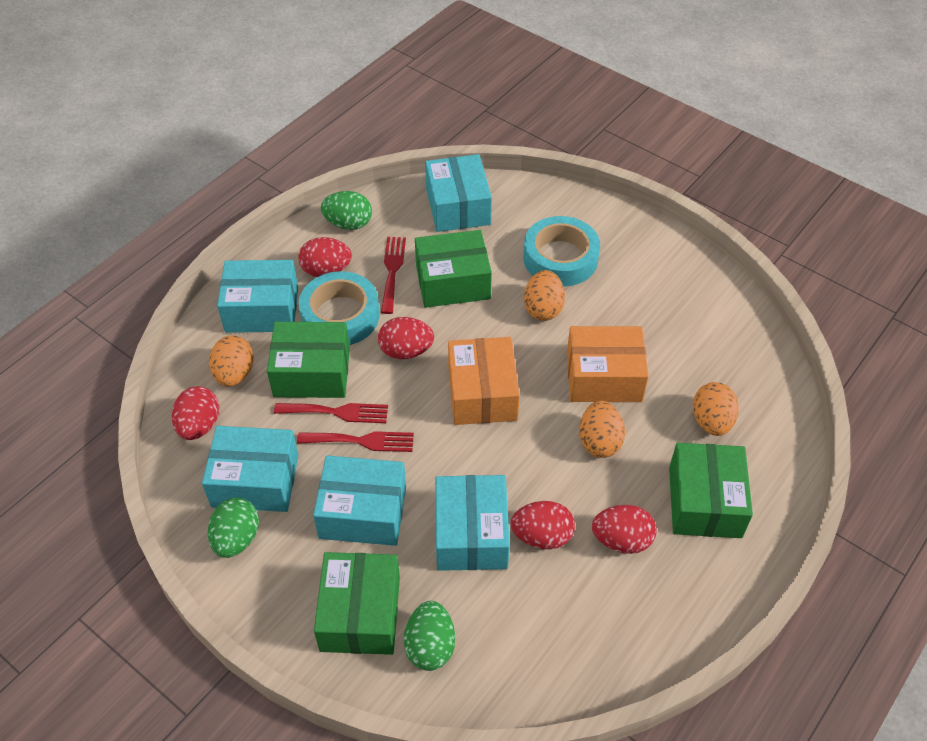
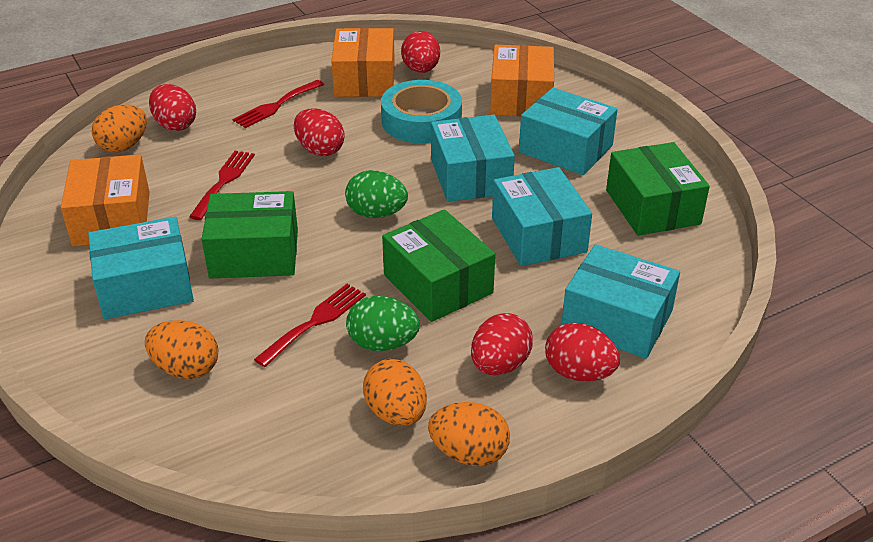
green box: 4 -> 3
green egg: 3 -> 2
orange box: 2 -> 3
turquoise tape: 2 -> 1

